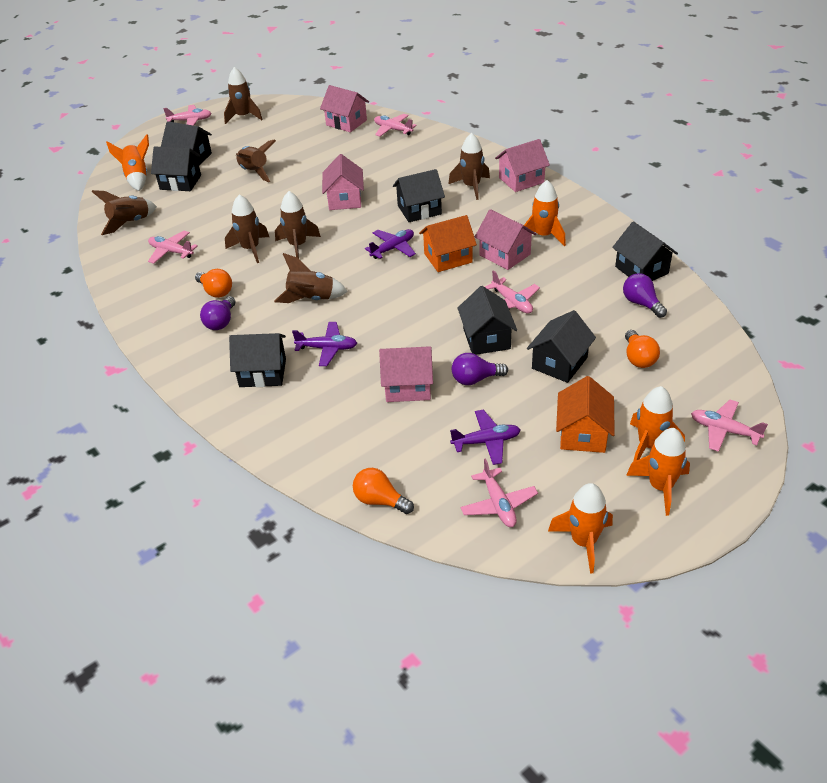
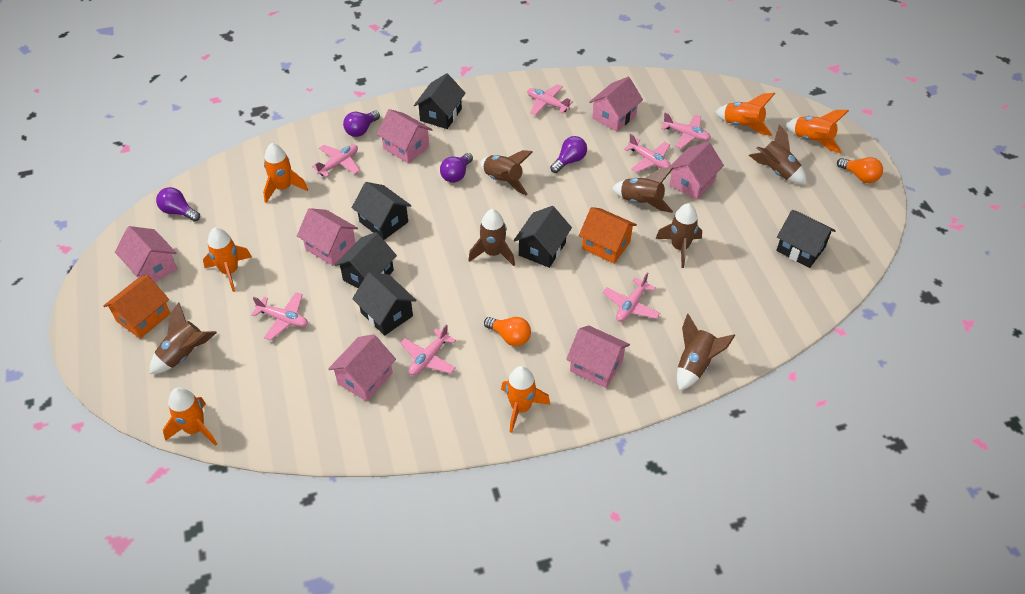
black house: 7 -> 6
orange light bulb: 3 -> 2
orange rocket: 5 -> 6
pink house: 5 -> 7
pink plane: 6 -> 7
purple light bulb: 3 -> 4
purple plane: 3 -> 0

